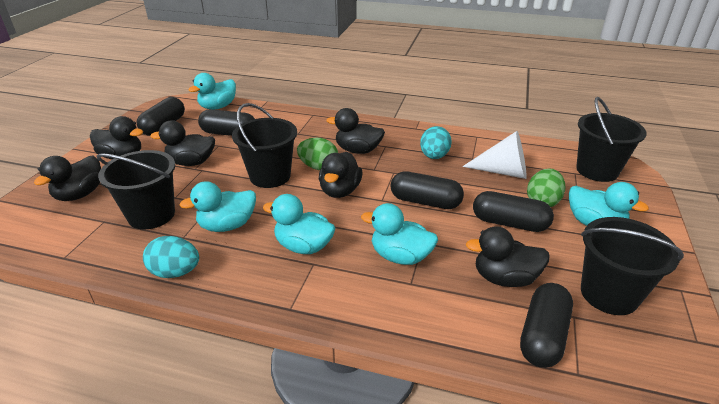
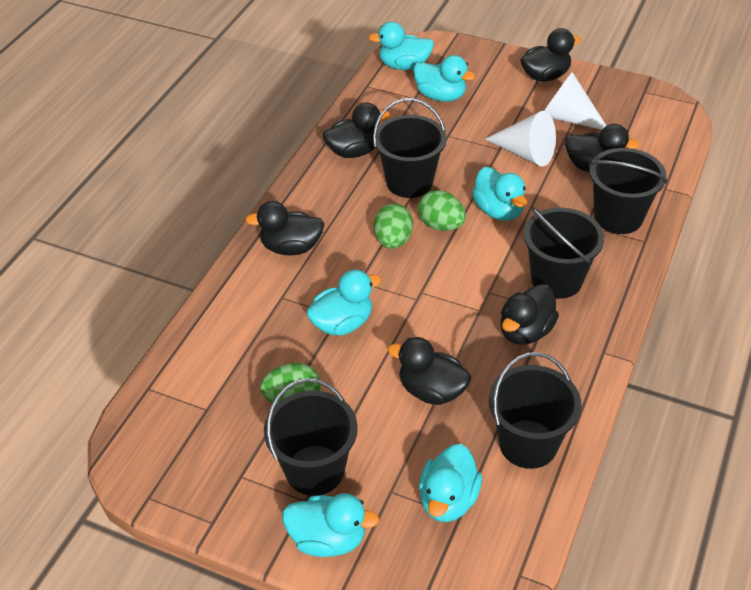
black bucket: 4 -> 5
black capsule: 5 -> 0
green egg: 2 -> 3
turquoise duck: 5 -> 6
turquoise egg: 2 -> 0
white cone: 1 -> 2

